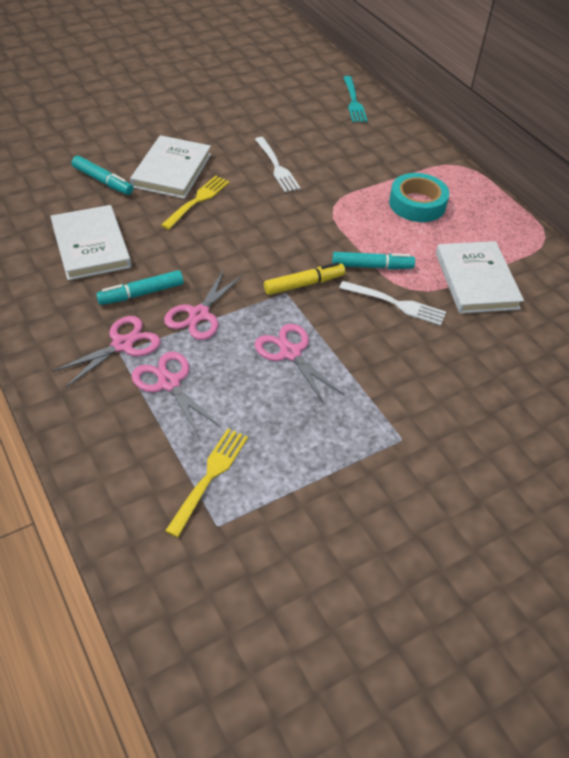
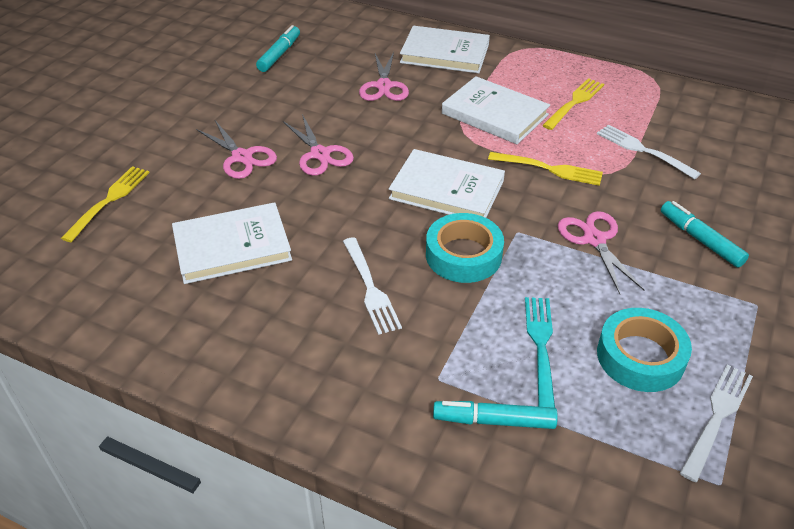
turquoise tape: 1 -> 2
white book: 3 -> 4
white fork: 2 -> 3
yellow fork: 2 -> 3
yellow marker: 1 -> 0

